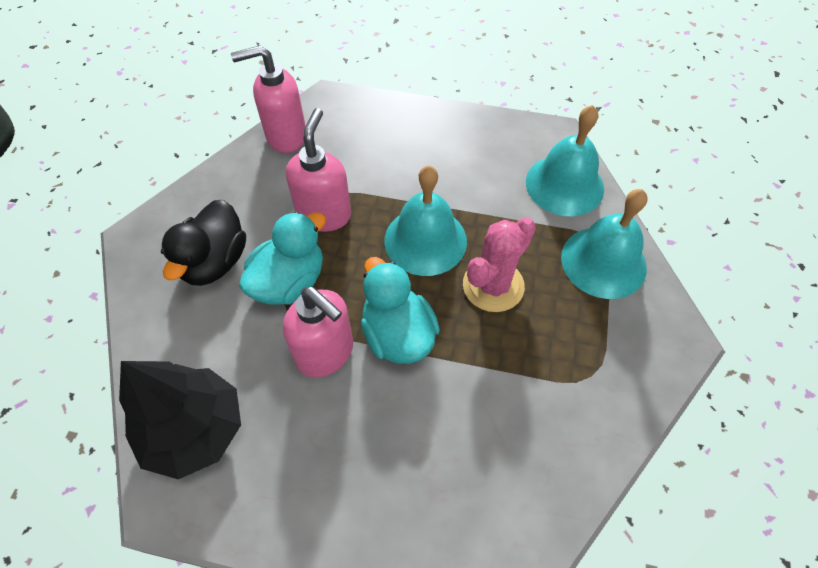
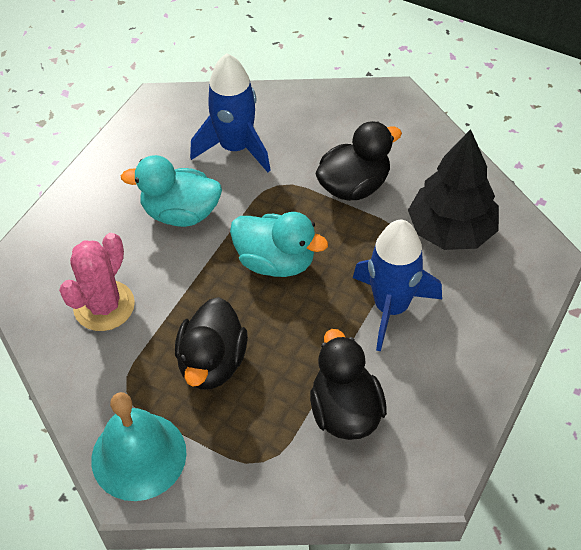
black duck: 1 -> 3
blue rocket: 0 -> 2
pink soap dispenser: 3 -> 0
turquoise bell: 3 -> 1

